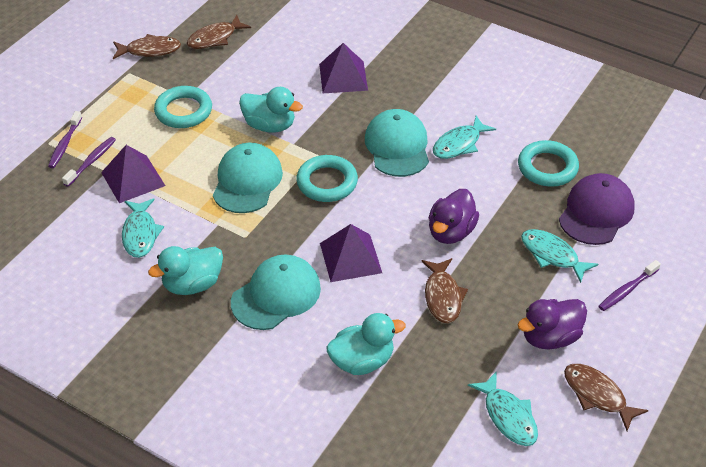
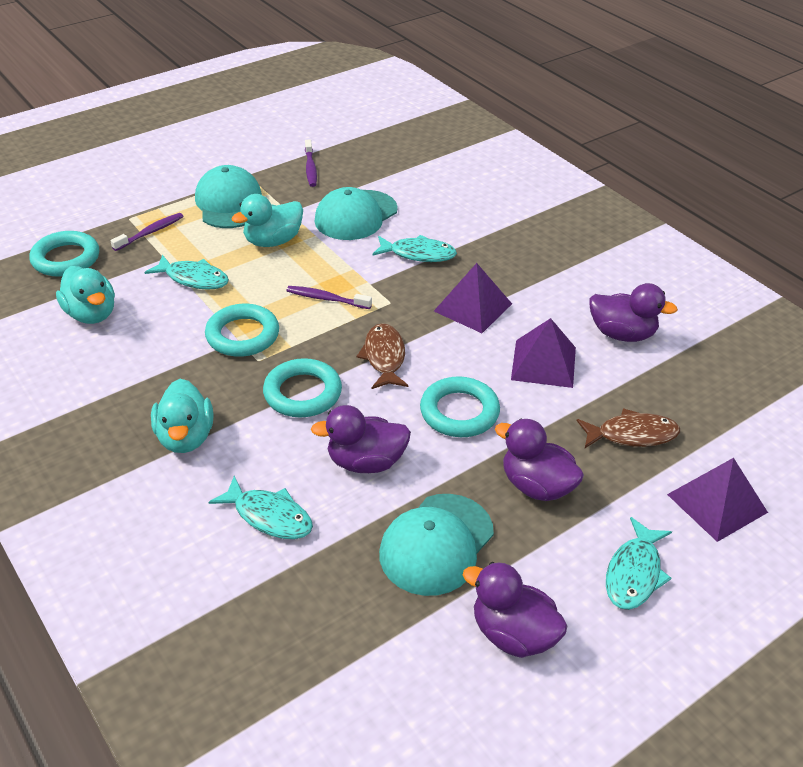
brown fish: 4 -> 2
purple cap: 1 -> 0
purple duck: 2 -> 4
turquoise ring: 3 -> 4

